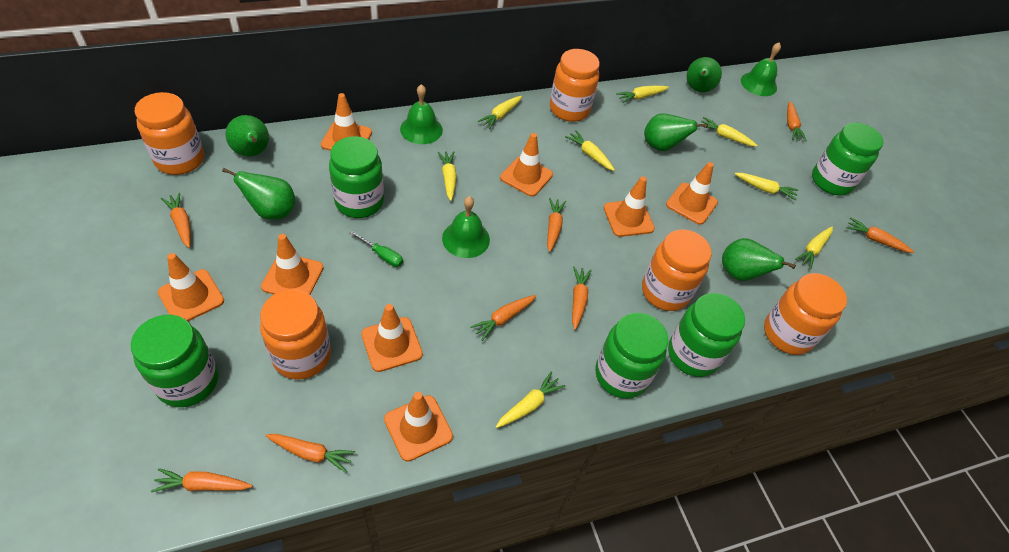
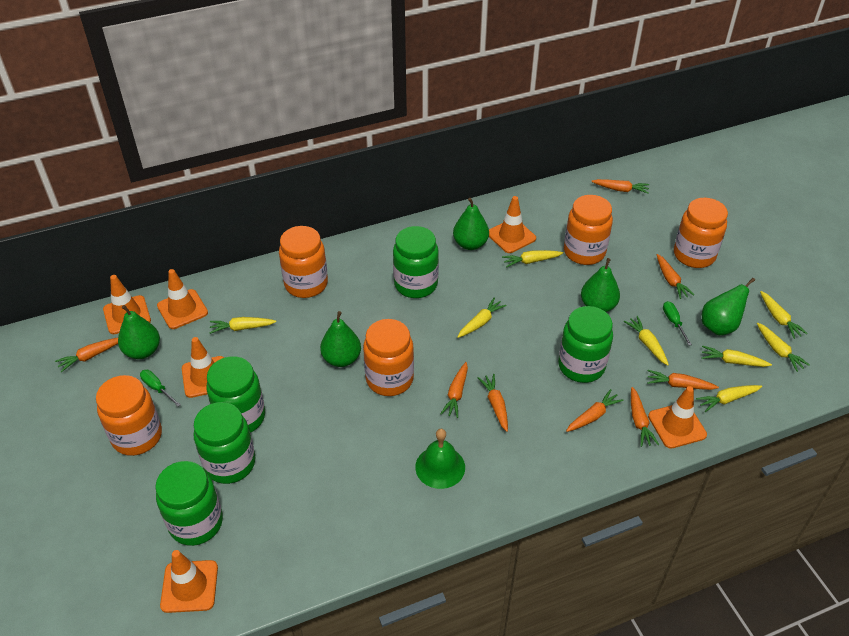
green bell: 3 -> 1
green screwdriver: 1 -> 2
orange traffic cone: 8 -> 6

